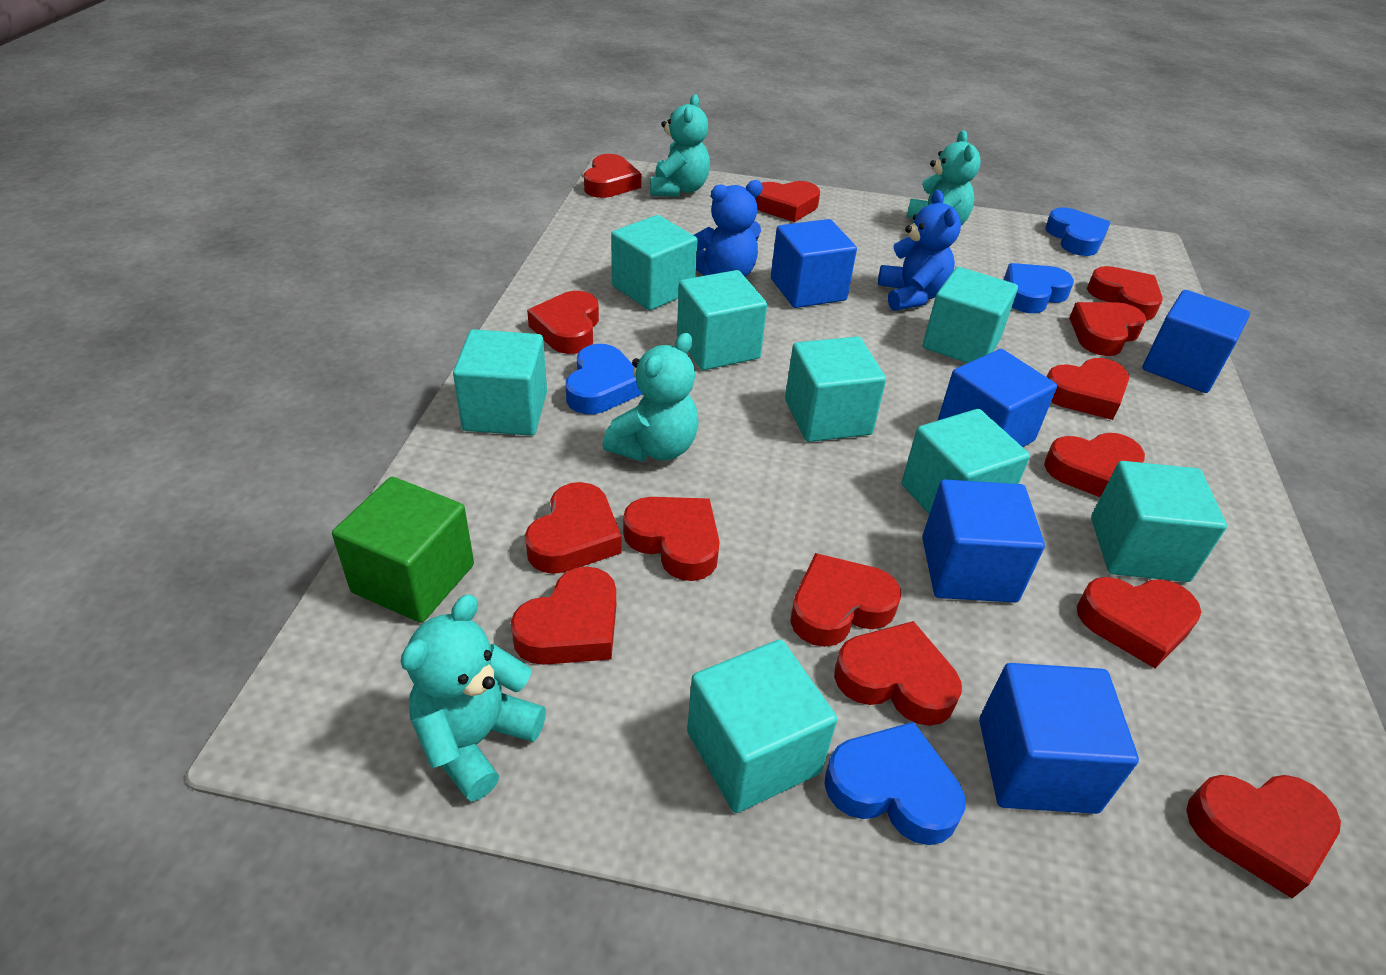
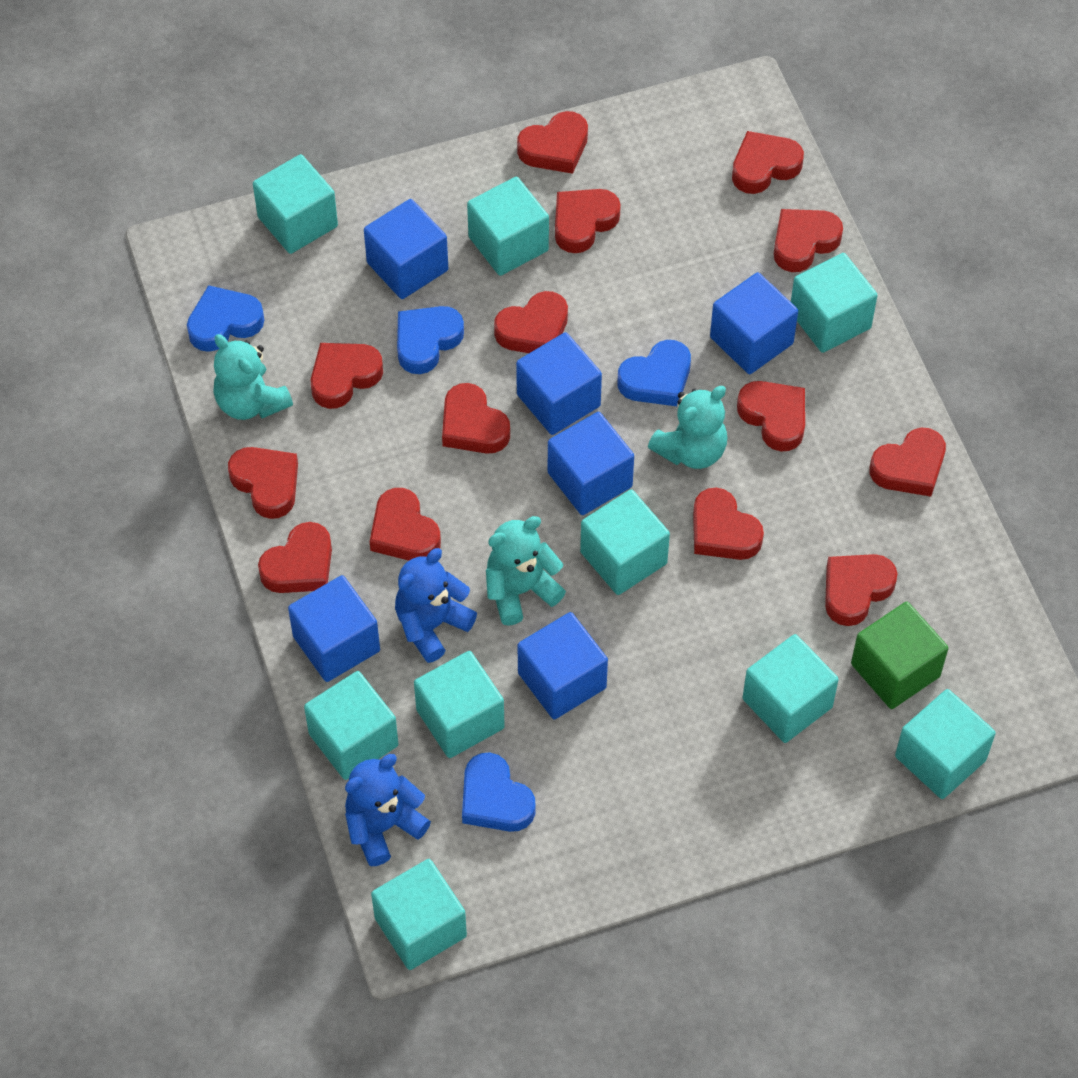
blue cube: 5 -> 6
turquoise cube: 8 -> 9
turquoise teddy bear: 4 -> 3

